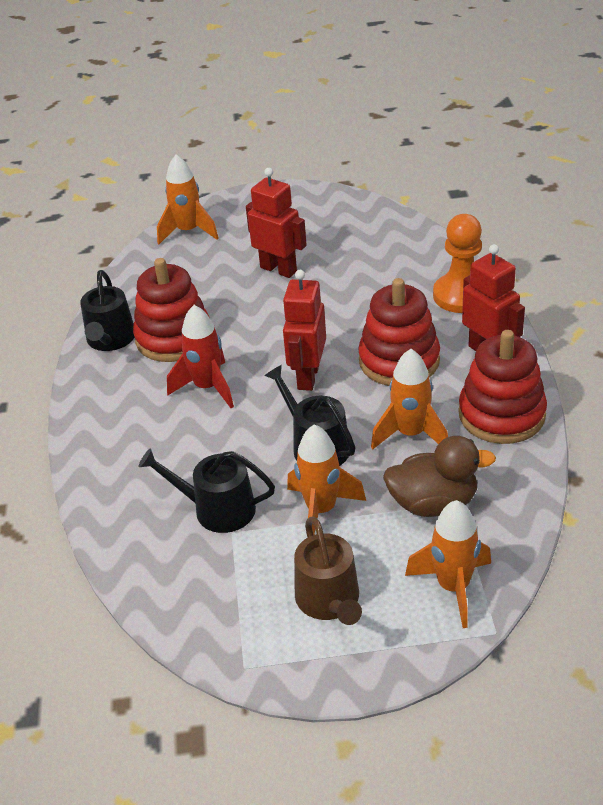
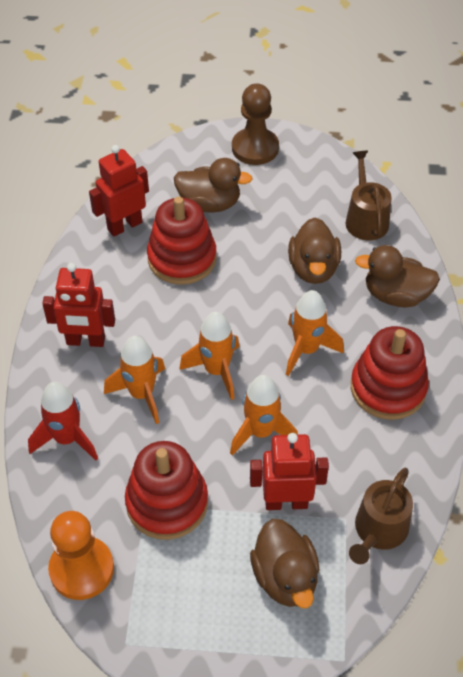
black watering can: 3 -> 0
brown duck: 1 -> 4
brown pawn: 0 -> 1
brown watering can: 1 -> 2

